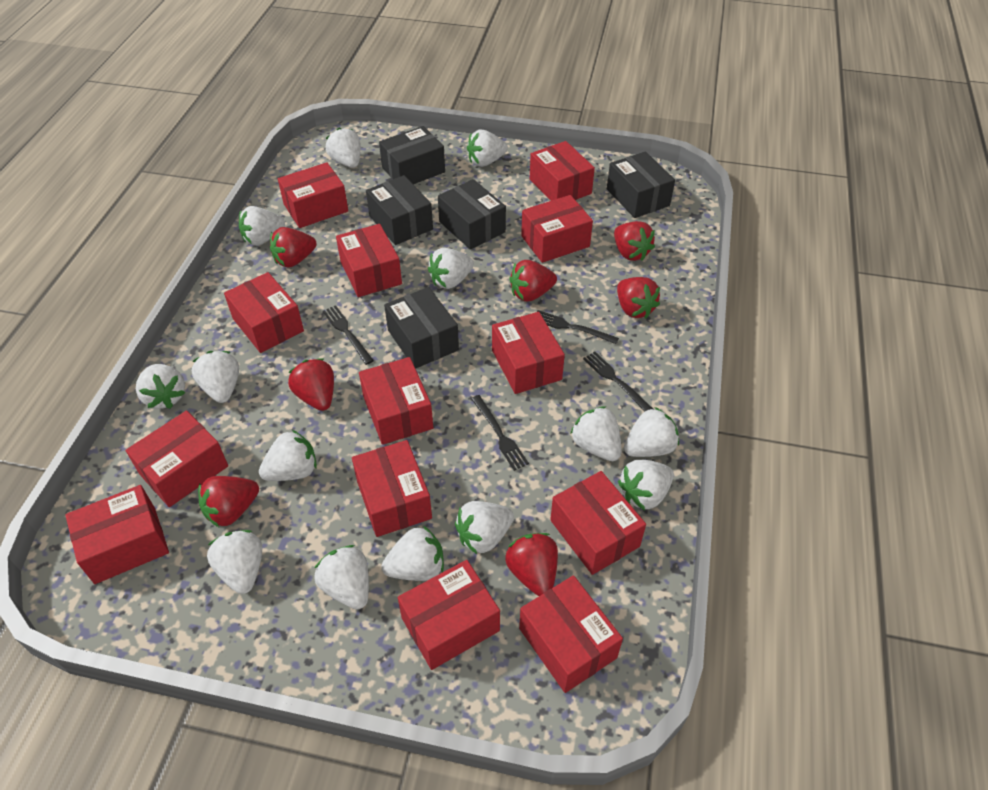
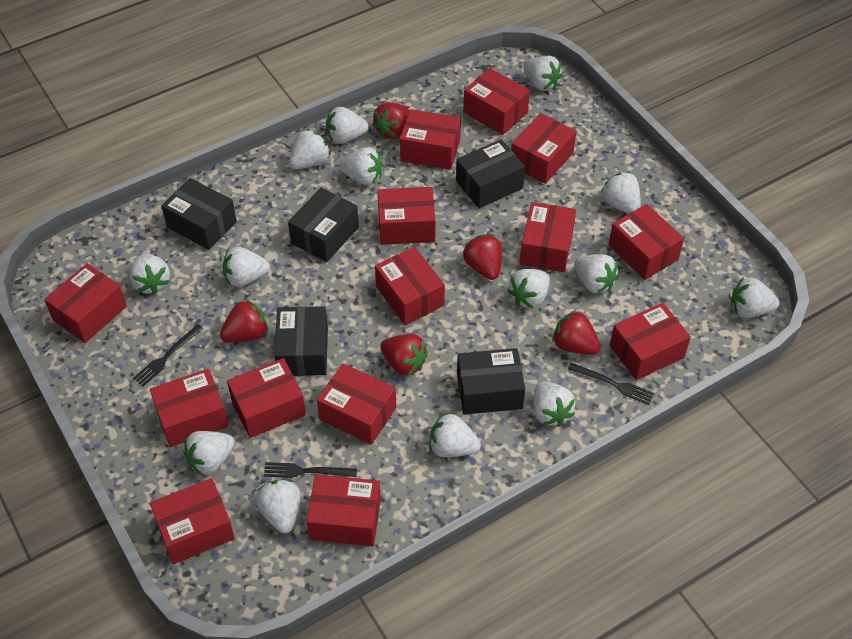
black fork: 4 -> 3
red box: 13 -> 14
red strawberry: 7 -> 5

